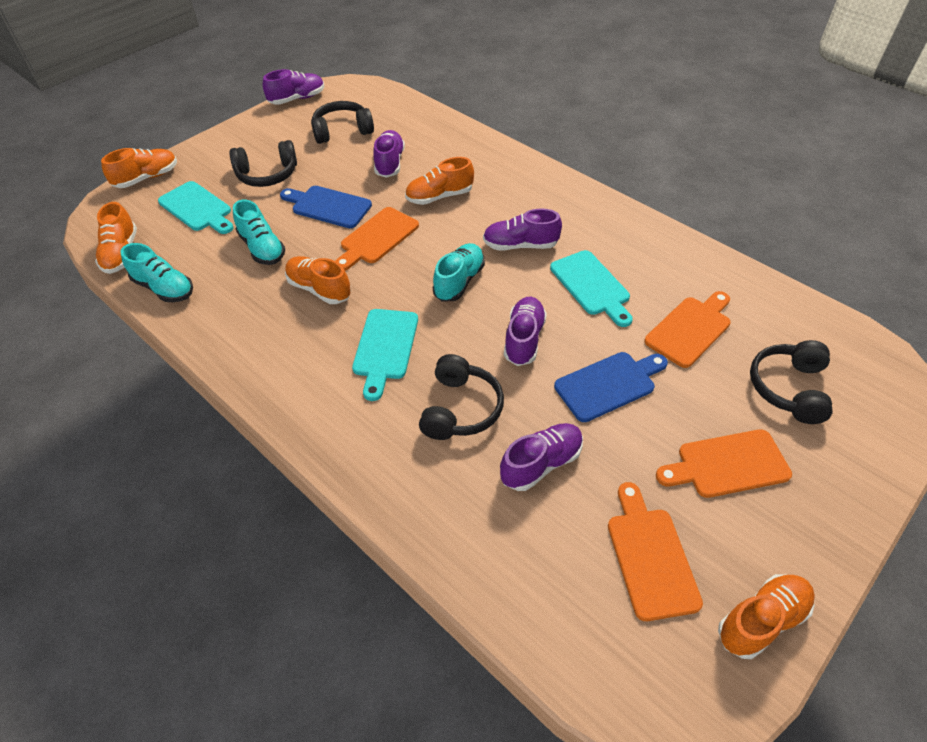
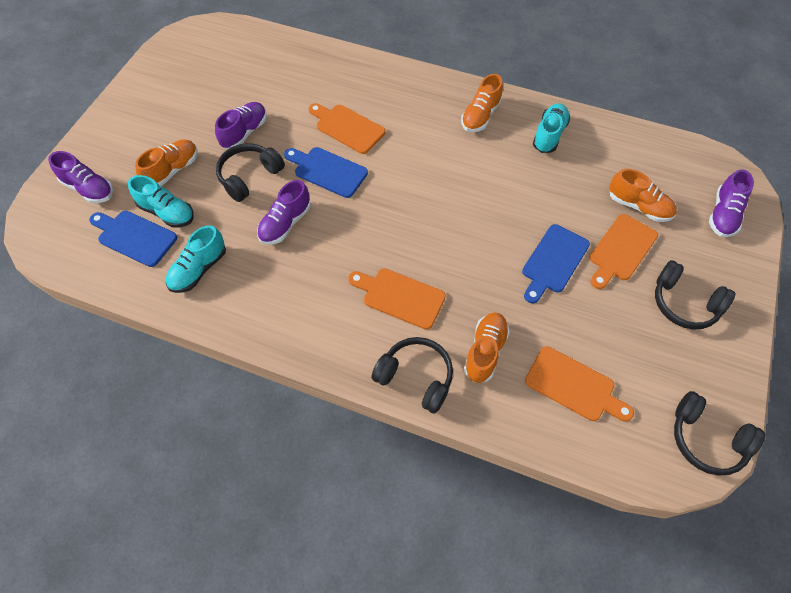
blue cutting board: 2 -> 3
orange shoe: 5 -> 4
purple shoe: 5 -> 4
turquoise cutting board: 3 -> 0

